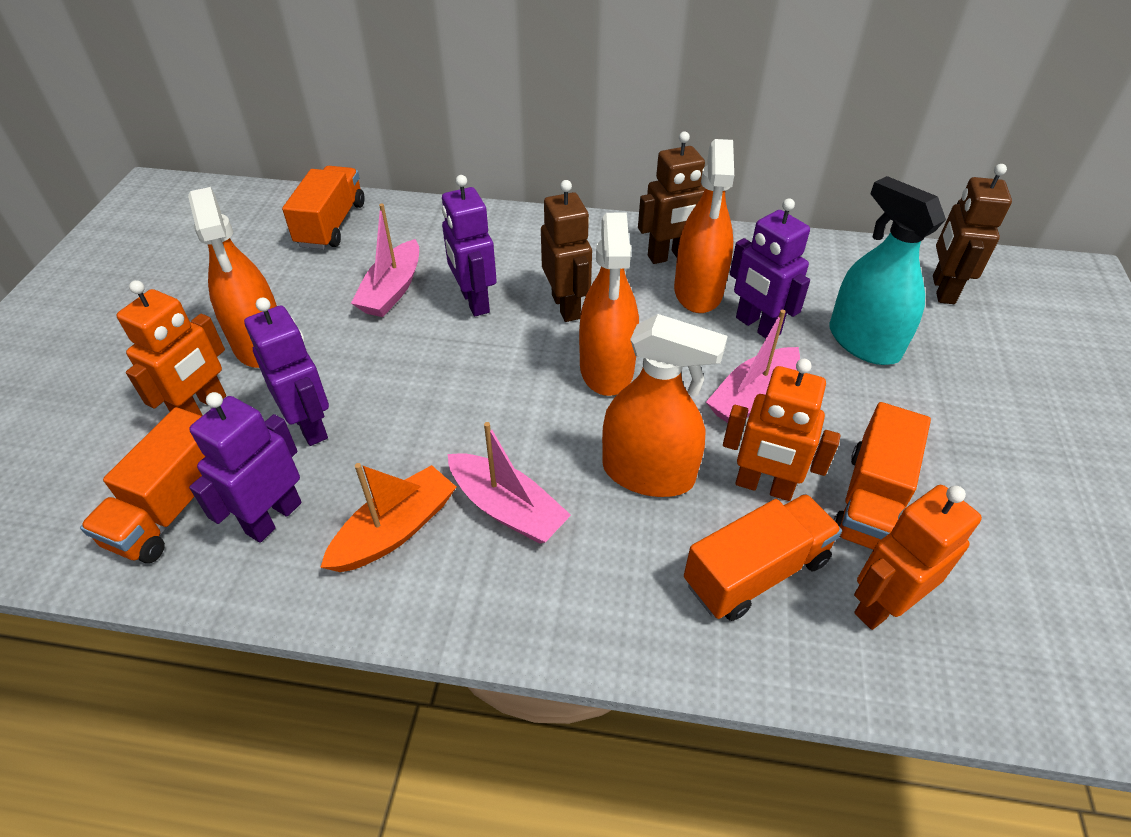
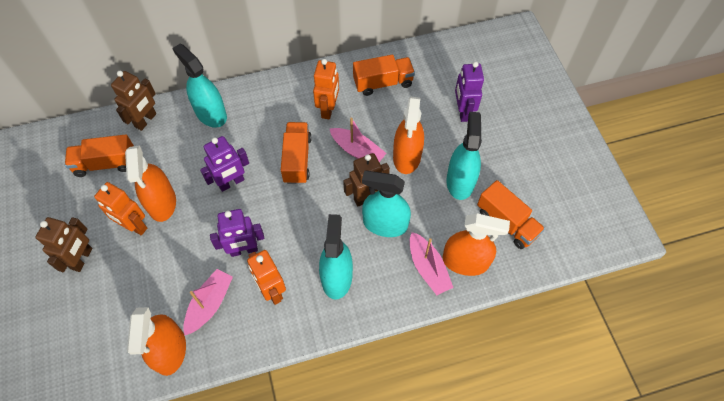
orange boat: 1 -> 0
purple robot: 4 -> 3
turquoise spray bottle: 1 -> 4

